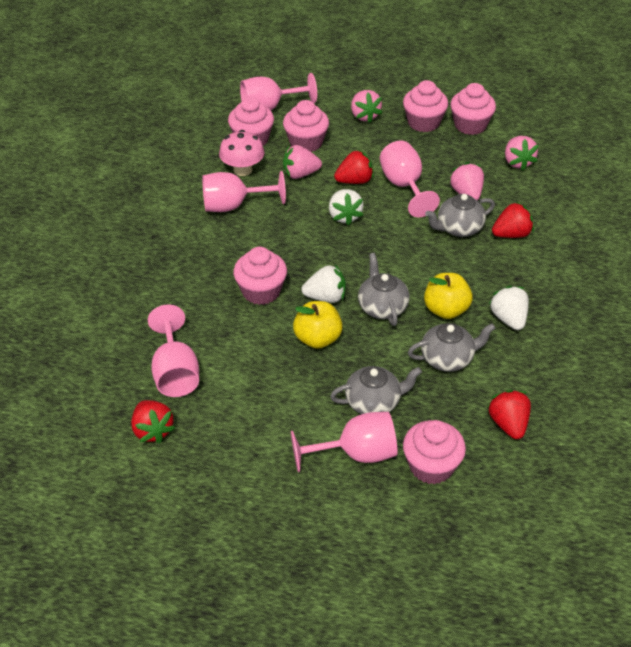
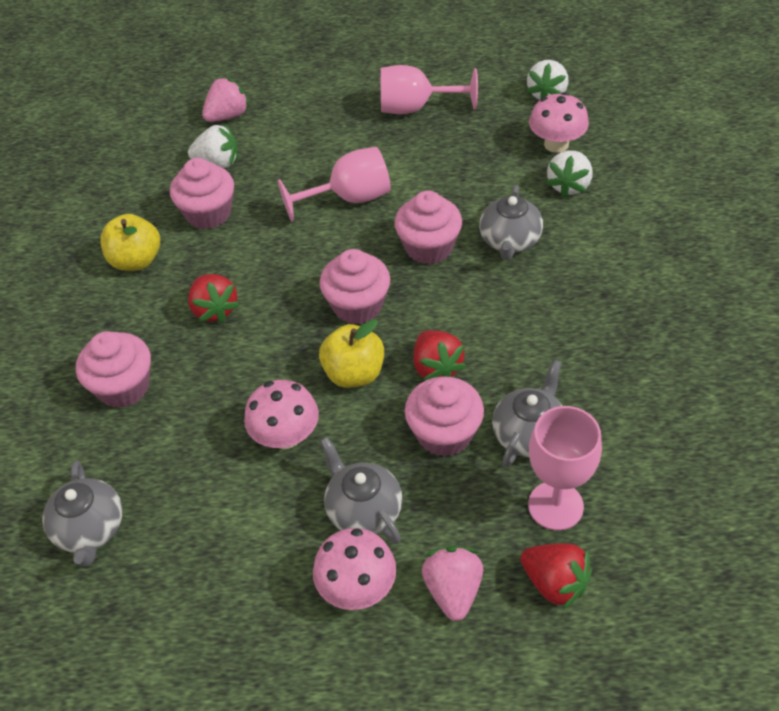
pink cupcake: 6 -> 5
pink goblet: 5 -> 3
pink mushroom: 1 -> 3
pink strawberry: 4 -> 2
red strawberry: 4 -> 3

